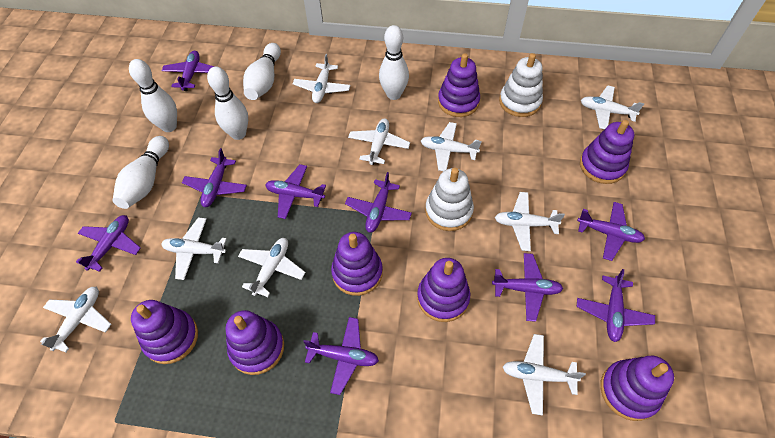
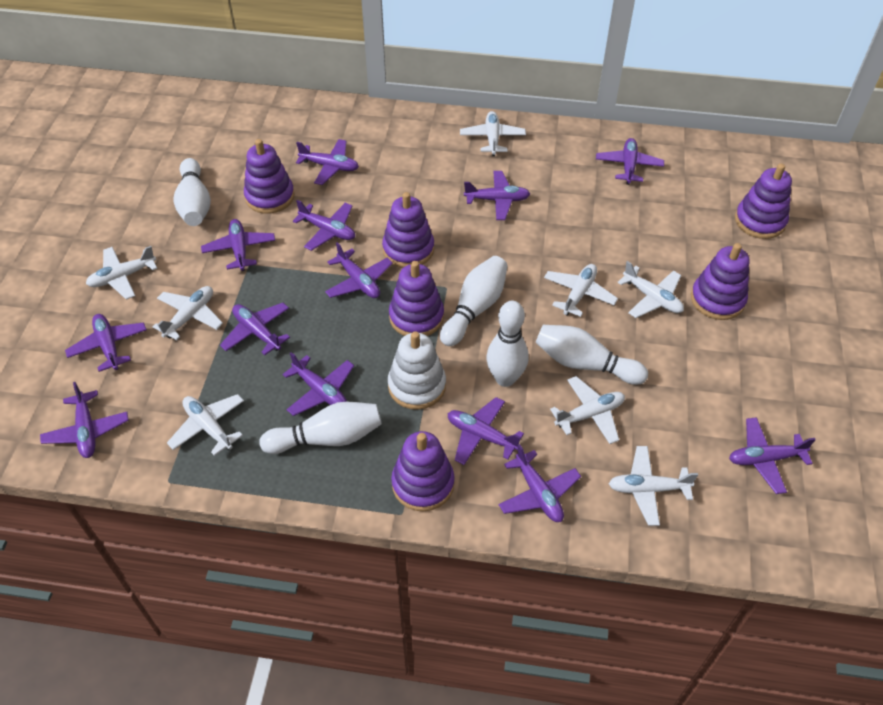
purple plane: 9 -> 13
purple stacking toy: 7 -> 6
white plane: 9 -> 8
white stacking toy: 2 -> 1

